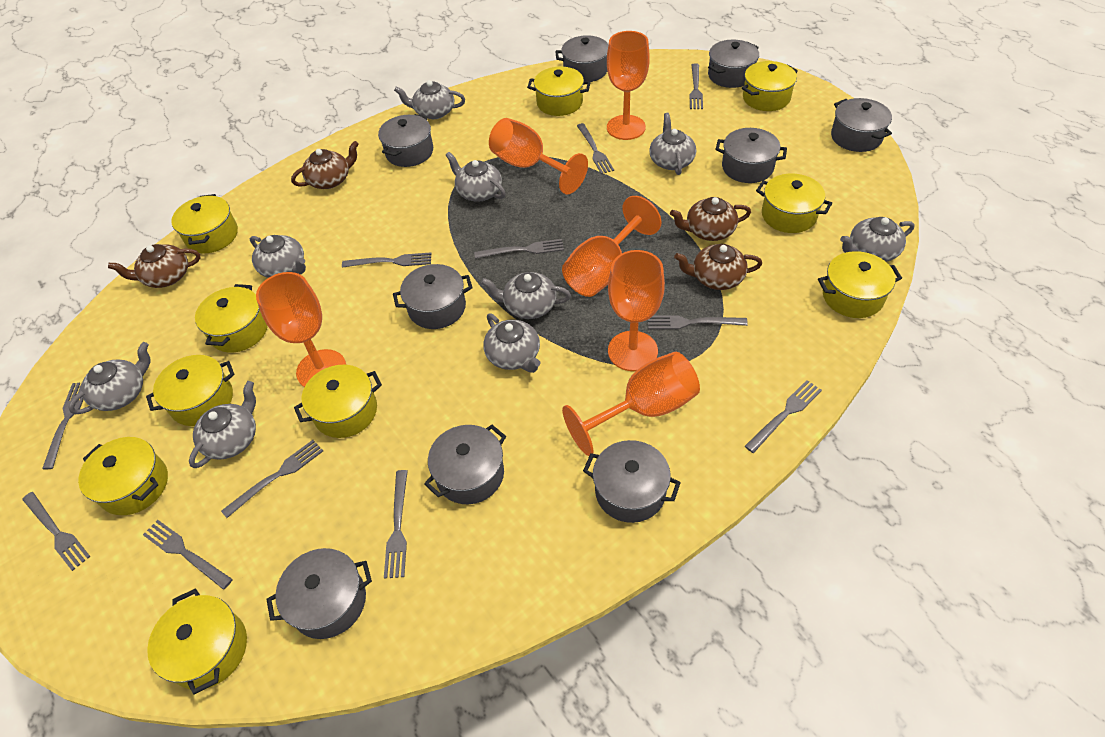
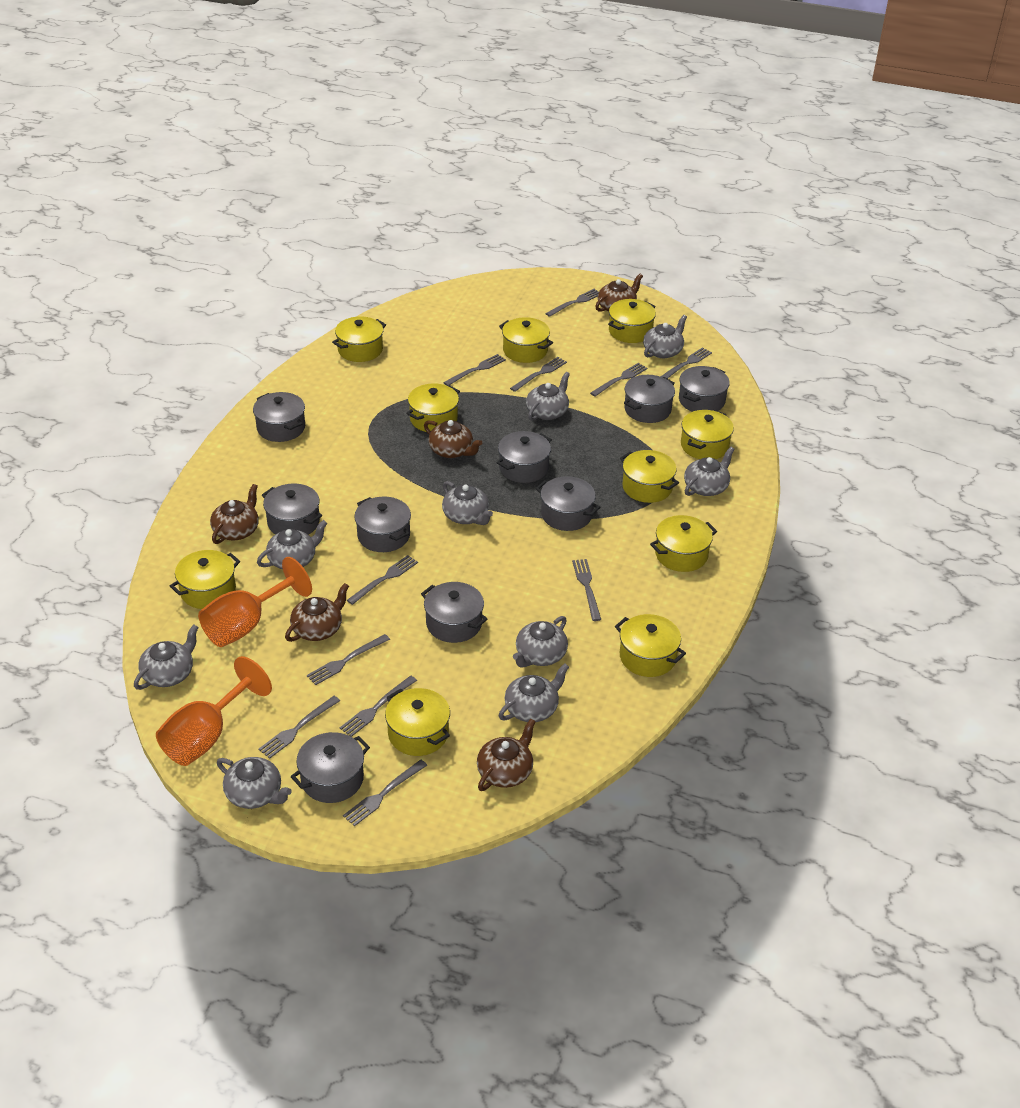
brown teapot: 4 -> 5
orange goblet: 6 -> 2

